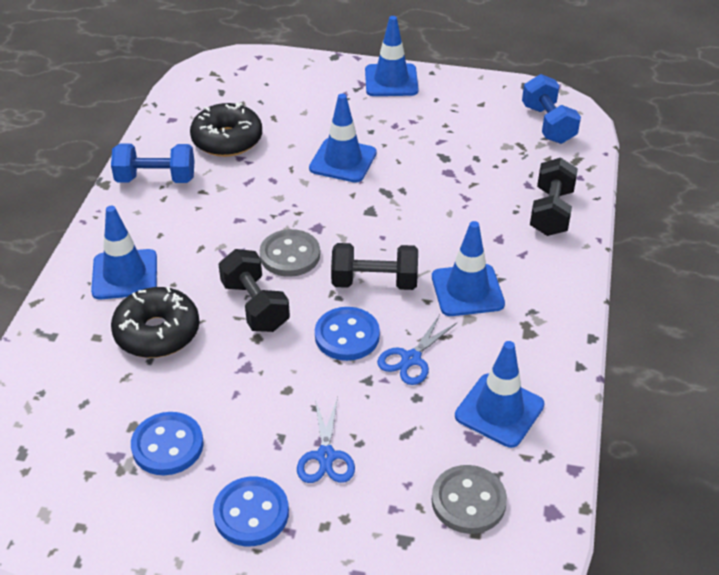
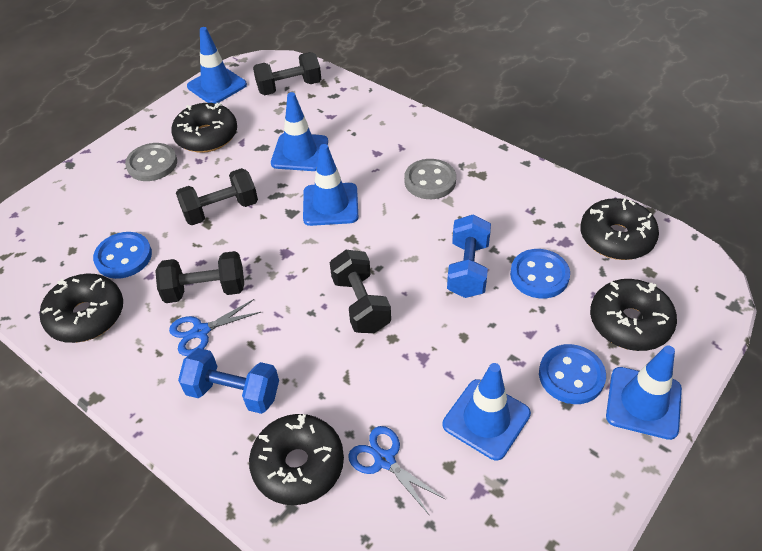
black donut: 2 -> 5
black dumbbell: 3 -> 4

